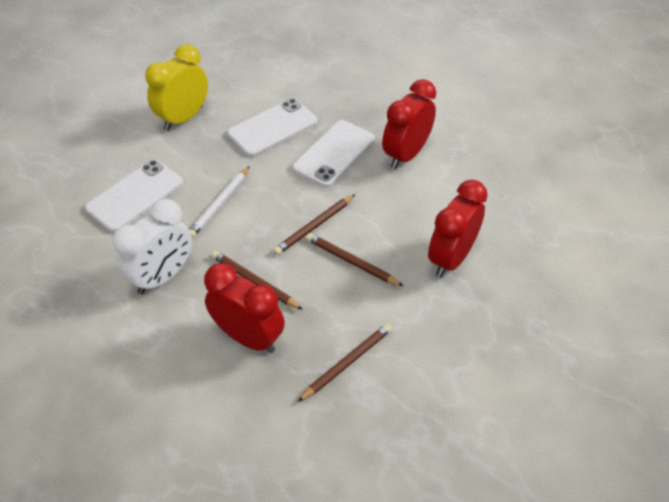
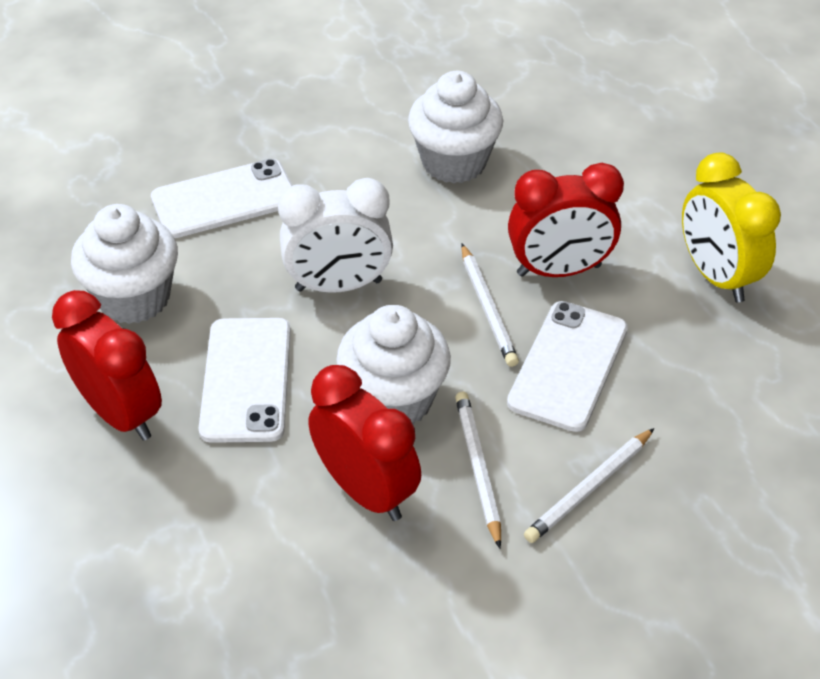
brown pencil: 4 -> 0
white cupcake: 0 -> 3
white pencil: 1 -> 3

